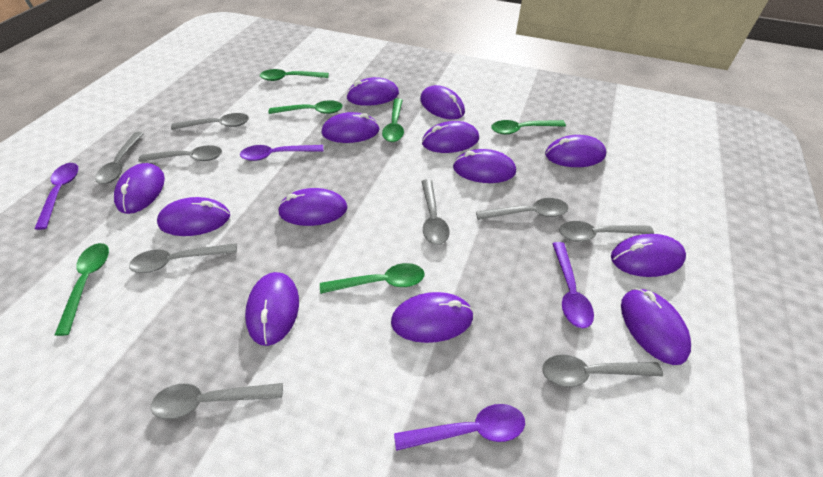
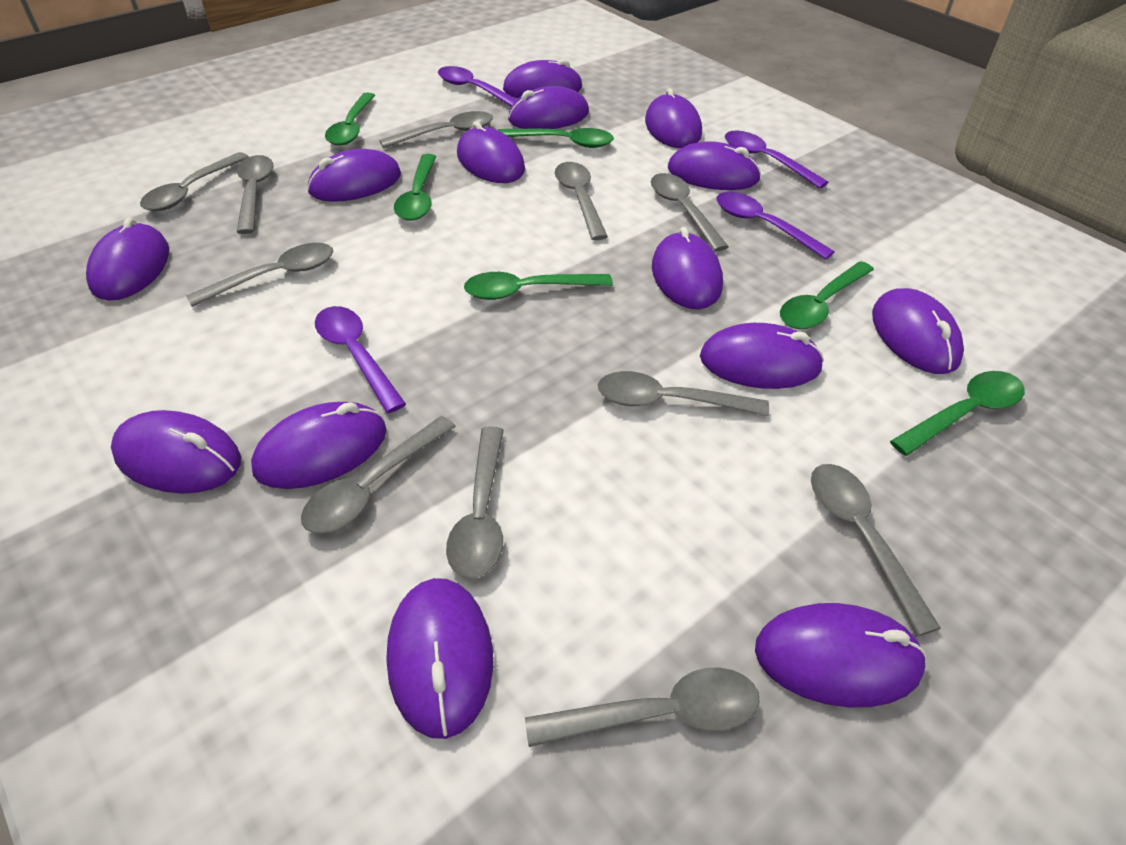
grey spoon: 9 -> 11
purple mouse: 13 -> 14

